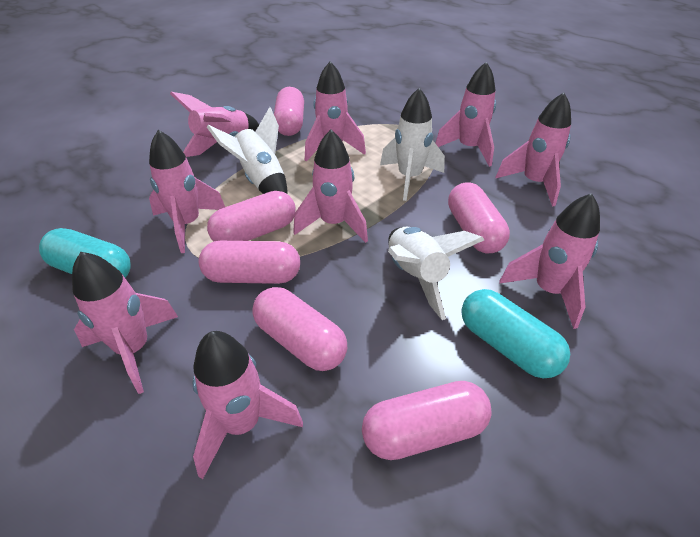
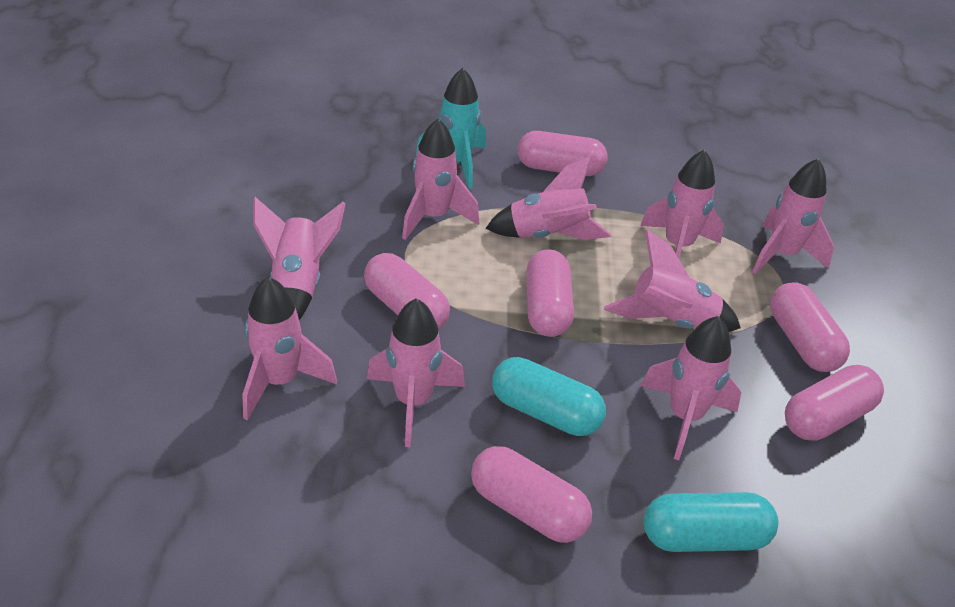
turquoise rocket: 0 -> 1
white rocket: 3 -> 0

